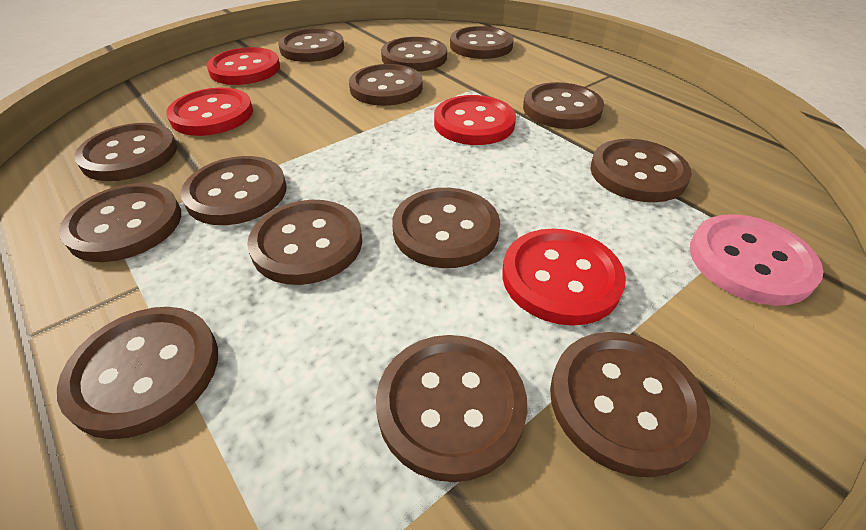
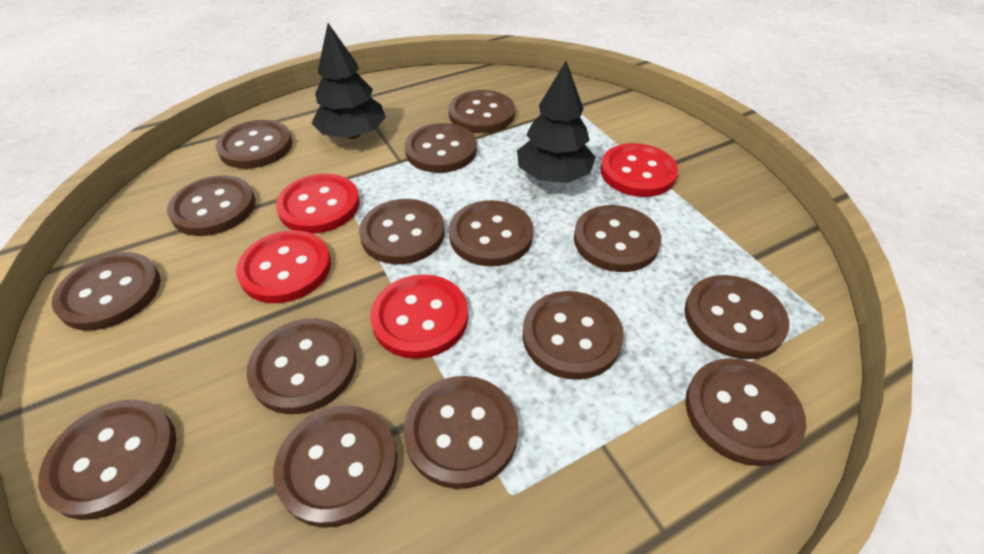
black tree: 0 -> 2
brown button: 14 -> 15
pink button: 1 -> 0

